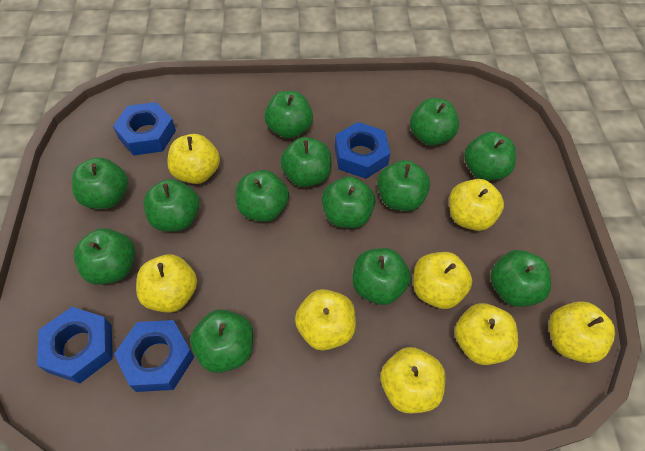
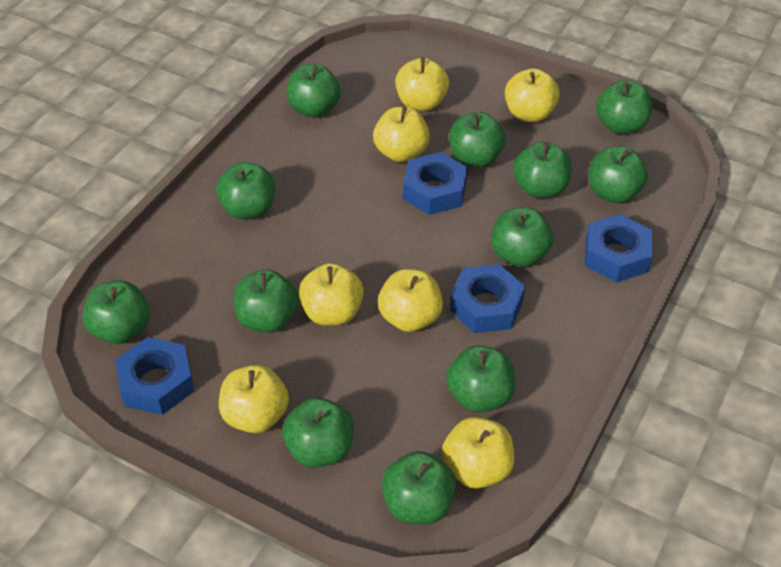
green apple: 13 -> 12
yellow apple: 8 -> 7

